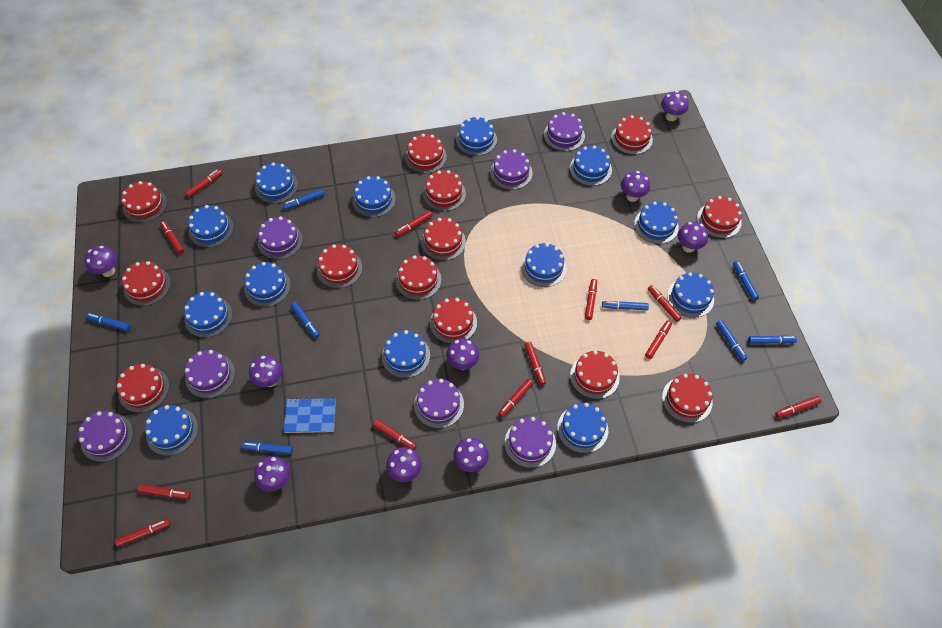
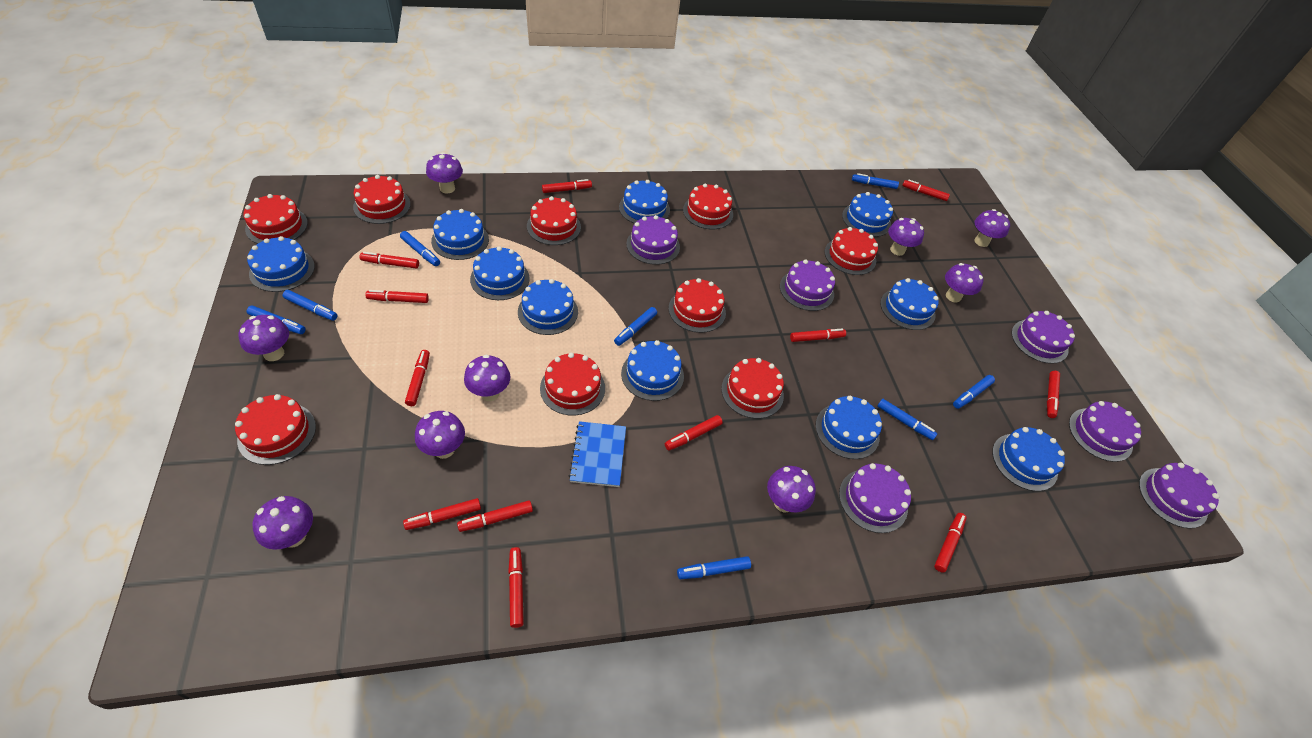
blue cake: 13 -> 10
purple cake: 7 -> 6
red cake: 13 -> 9

